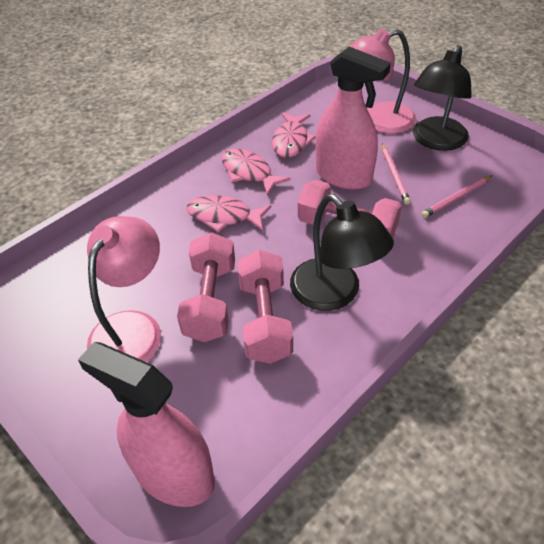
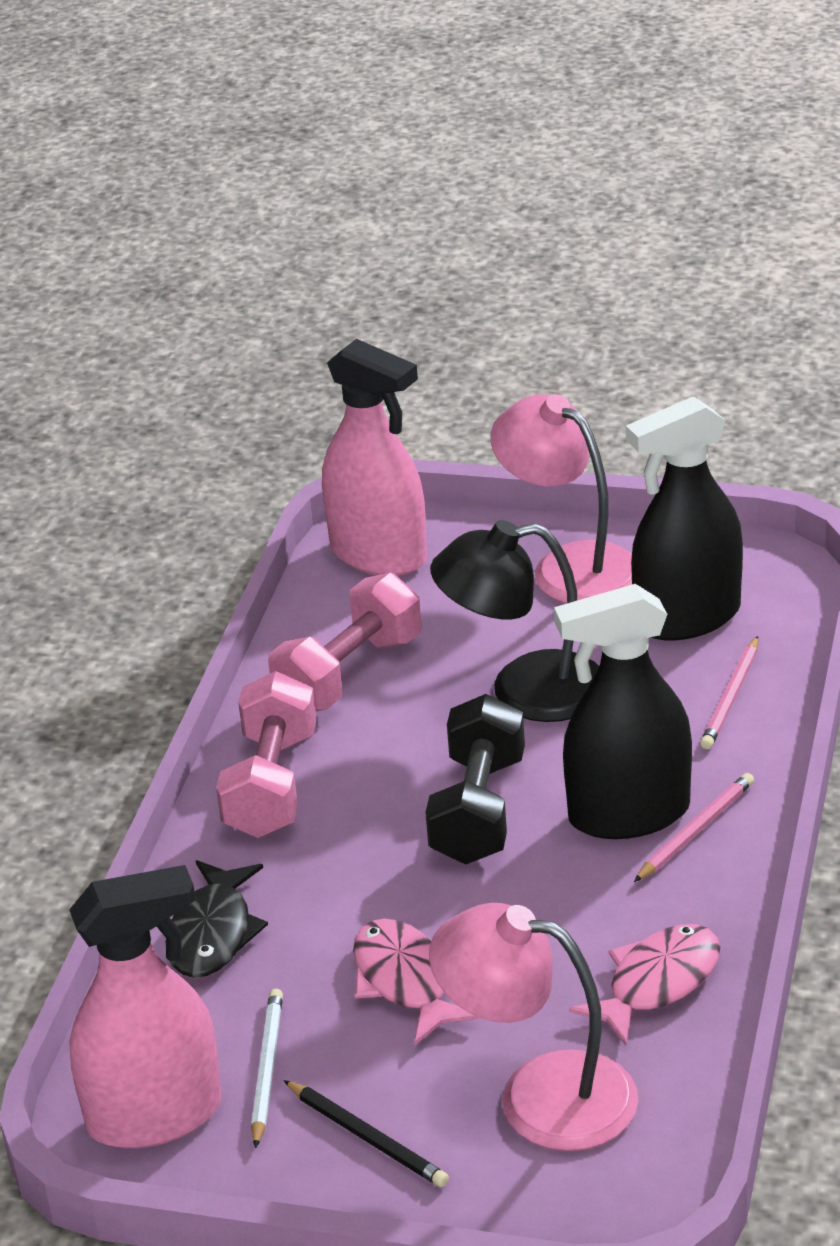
black dumbbell: 0 -> 1
black fish: 0 -> 1
black lamp: 2 -> 1
black pencil: 0 -> 1
black spray bottle: 0 -> 2
pink dumbbell: 3 -> 2
pink fish: 3 -> 2
white pencil: 0 -> 1

